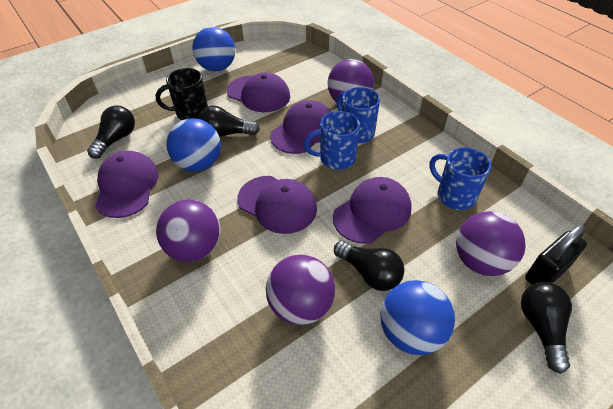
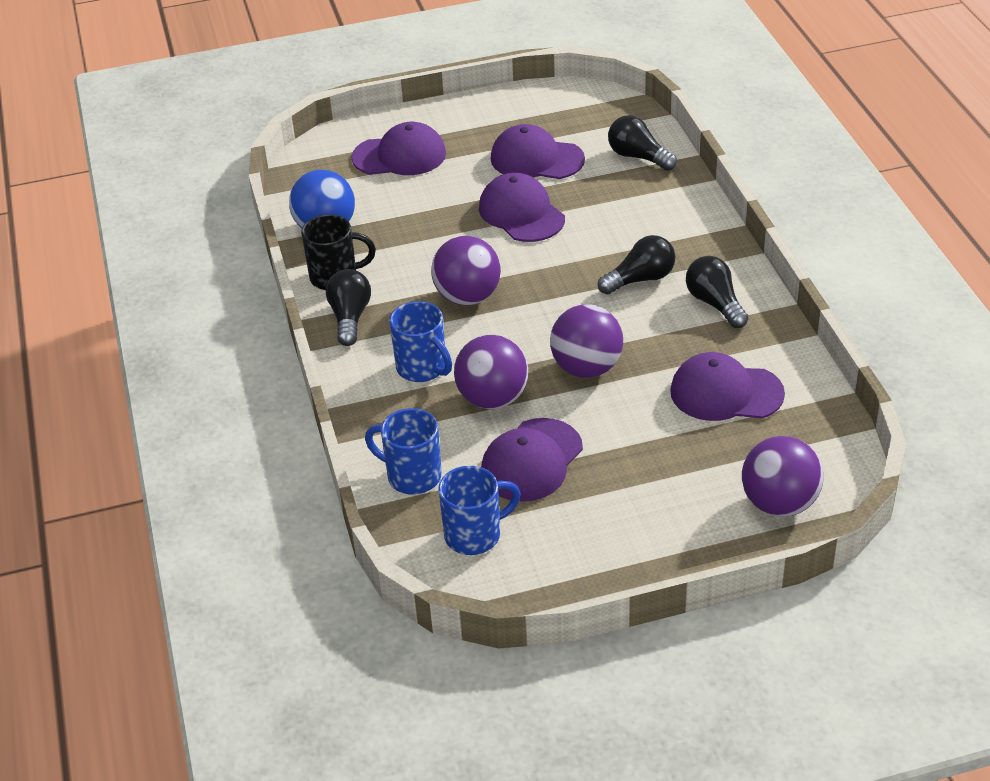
black padlock: 1 -> 0
blue ball: 3 -> 1

